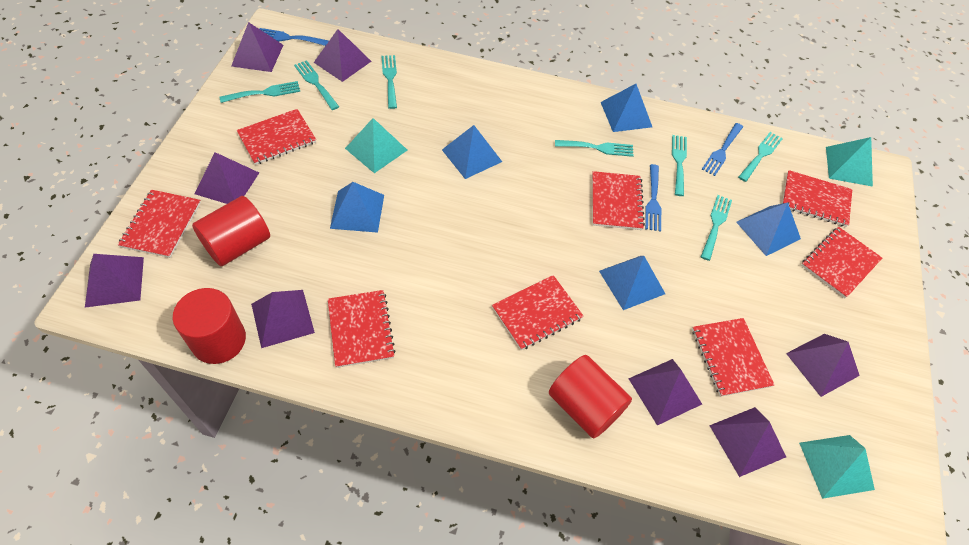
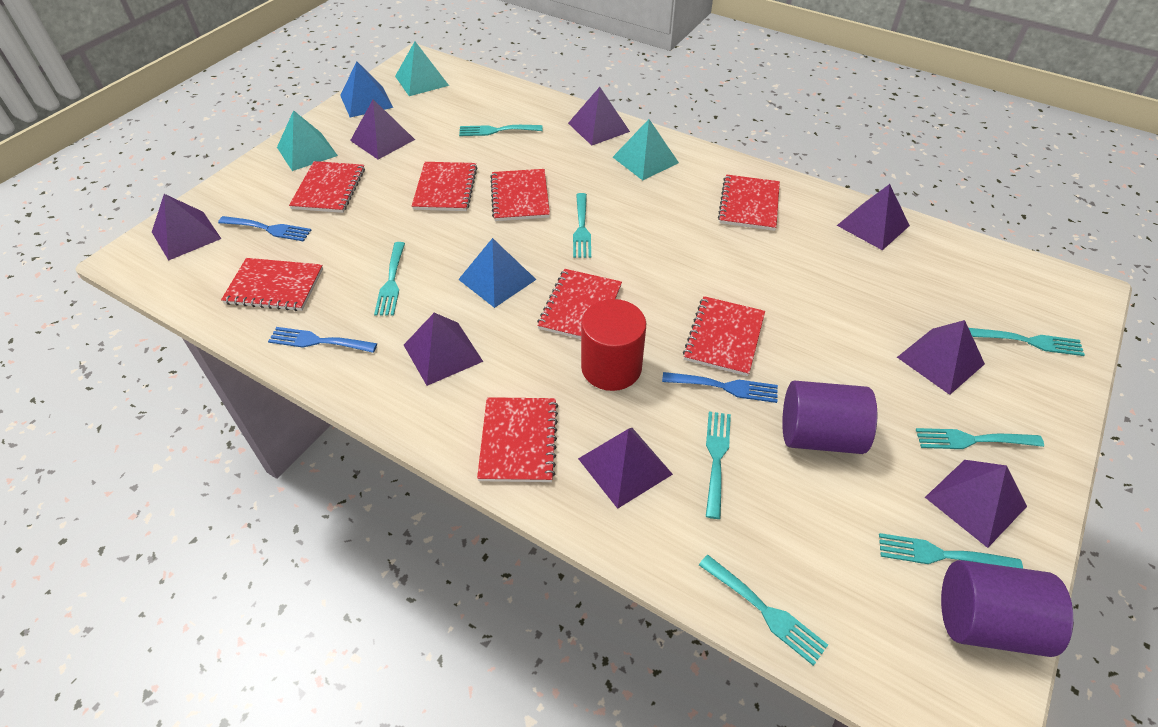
blue pyramid: 5 -> 2
purple cylinder: 0 -> 2
red cylinder: 3 -> 1
turquoise fork: 7 -> 8

